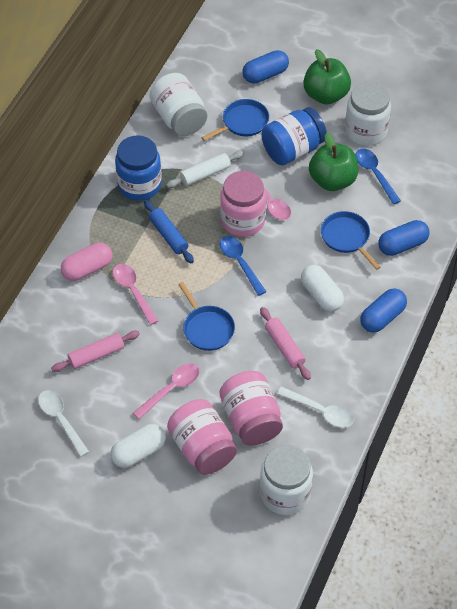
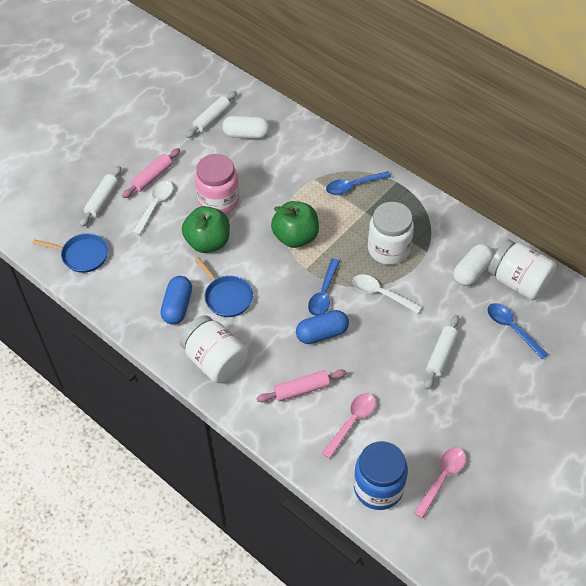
blue capsule: 3 -> 2
blue jar: 2 -> 1
blue pan: 3 -> 2
blue rolling pin: 1 -> 0
blue spoon: 2 -> 3
pink capsule: 1 -> 0
pink jar: 3 -> 1
pink spoon: 3 -> 2
white rolling pin: 1 -> 3

